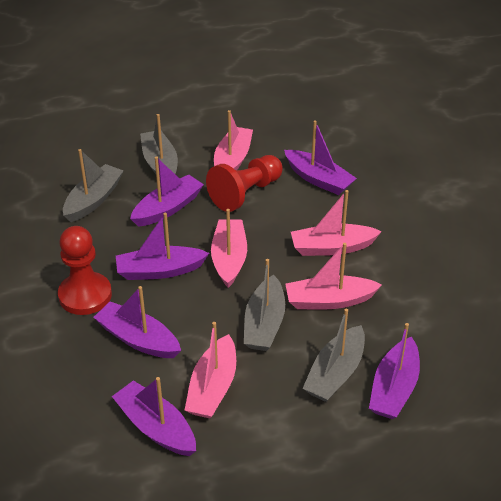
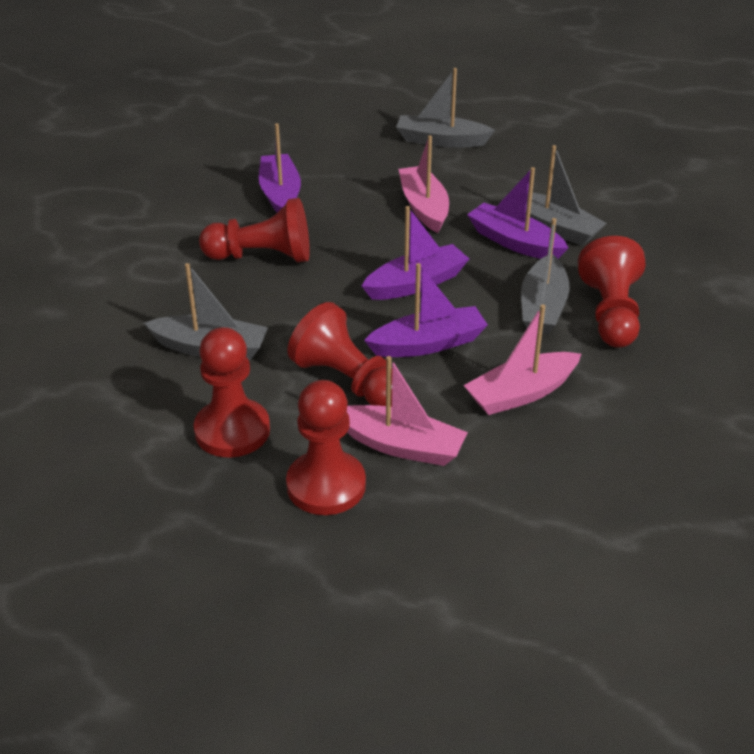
pink boat: 5 -> 3
purple boat: 6 -> 4
red pawn: 2 -> 5

